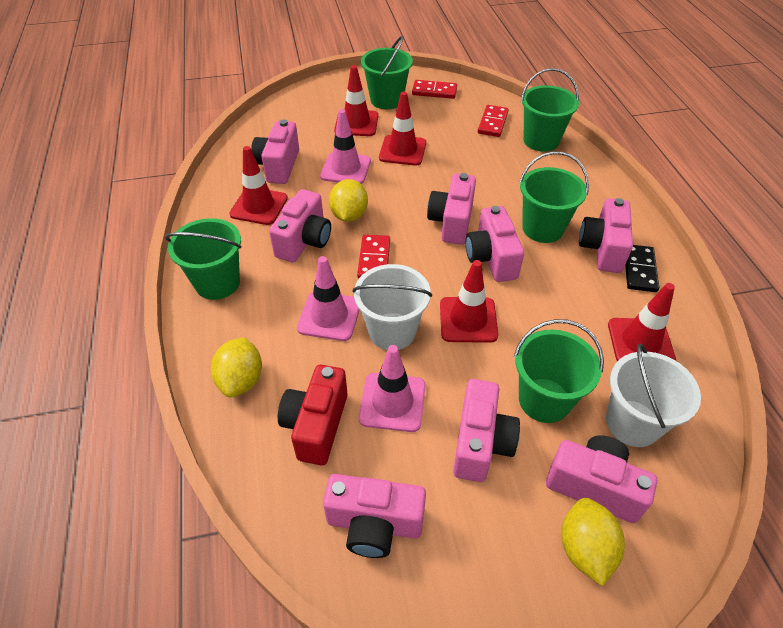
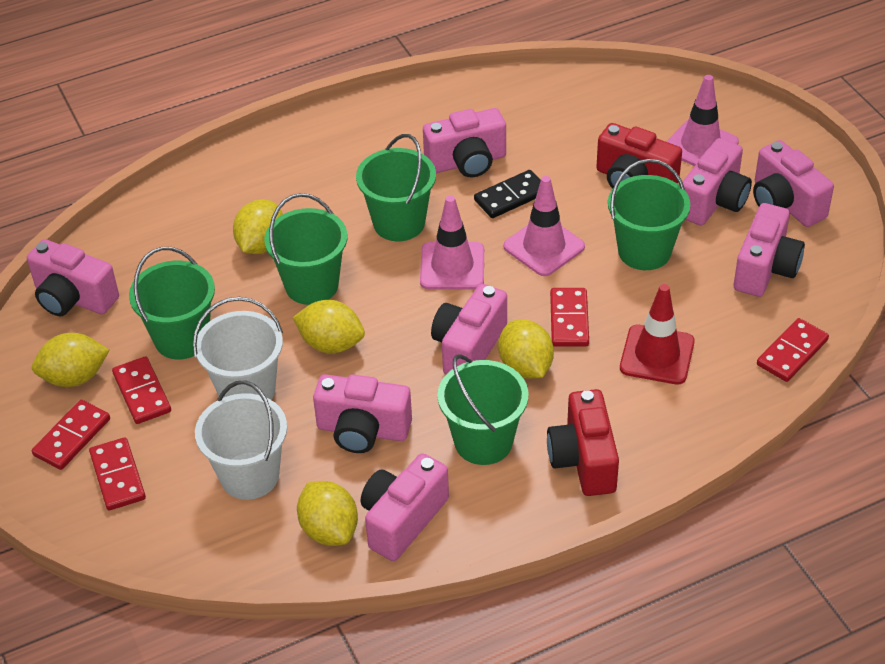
red camera: 1 -> 2
red domino: 3 -> 5
red traffic cone: 5 -> 1
yellow lemon: 3 -> 5

